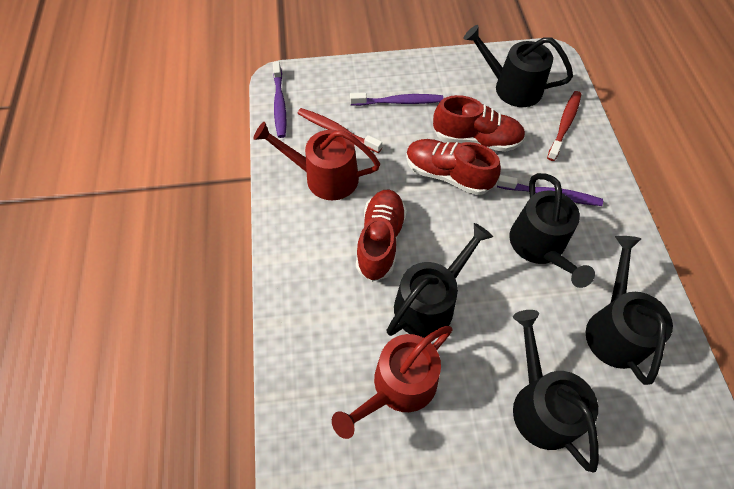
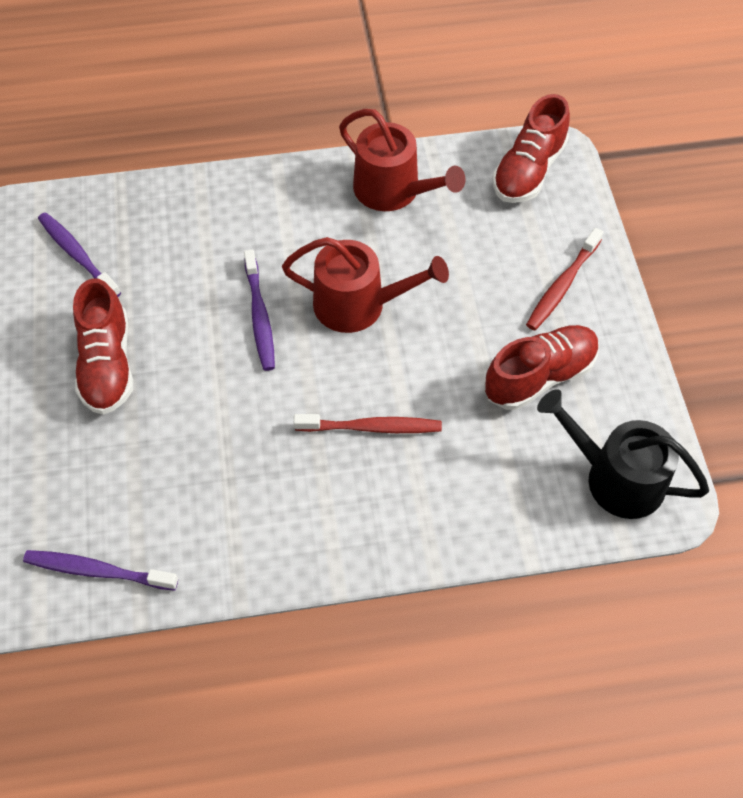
black watering can: 5 -> 1

